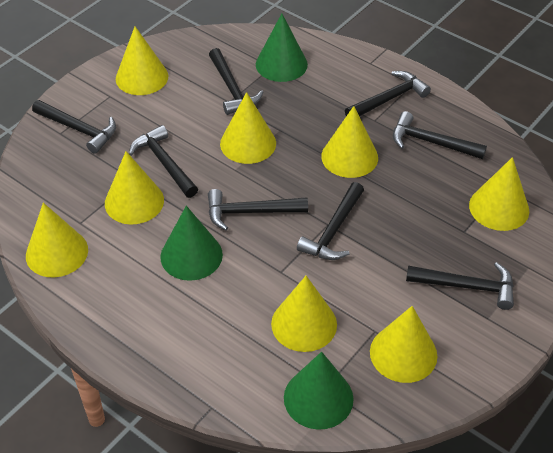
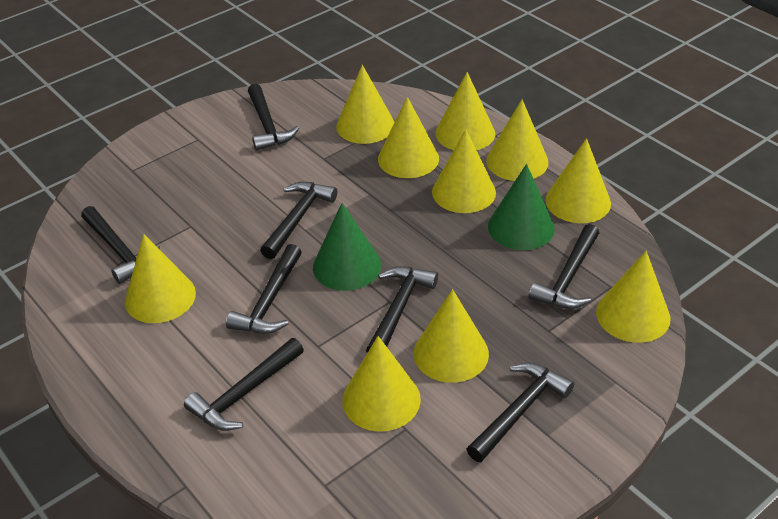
green cone: 3 -> 2
yellow cone: 8 -> 10

